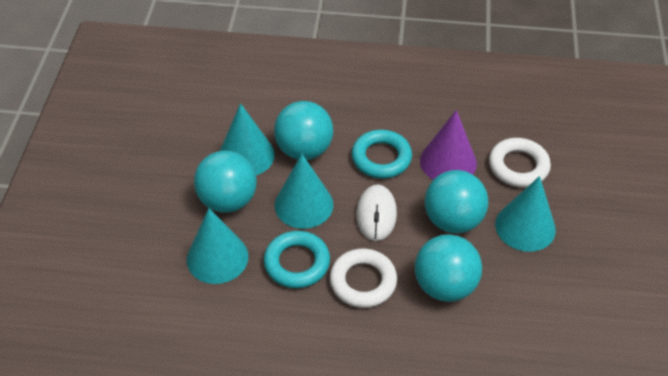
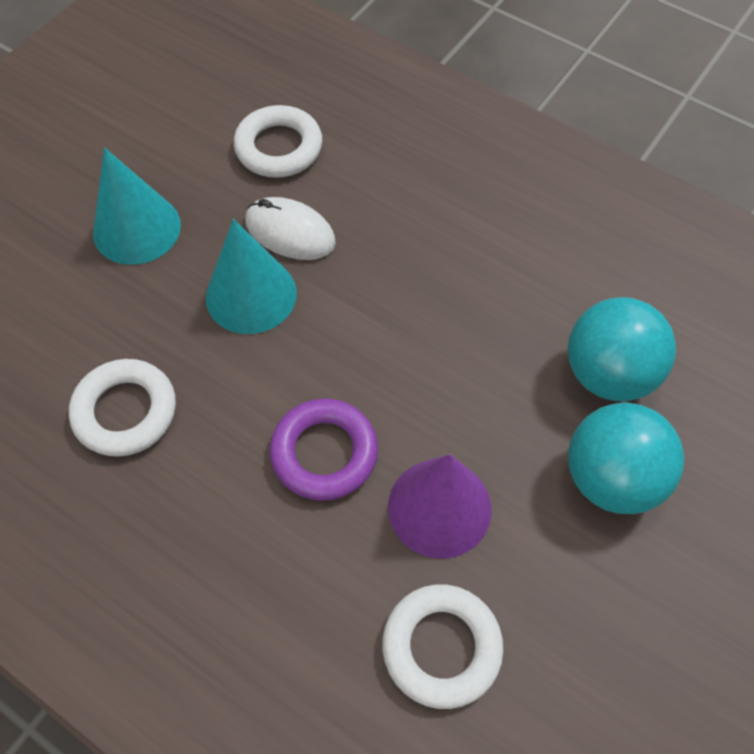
purple ring: 0 -> 1
turquoise ball: 4 -> 2
turquoise cone: 4 -> 2
turquoise ring: 2 -> 0
white ring: 2 -> 3

